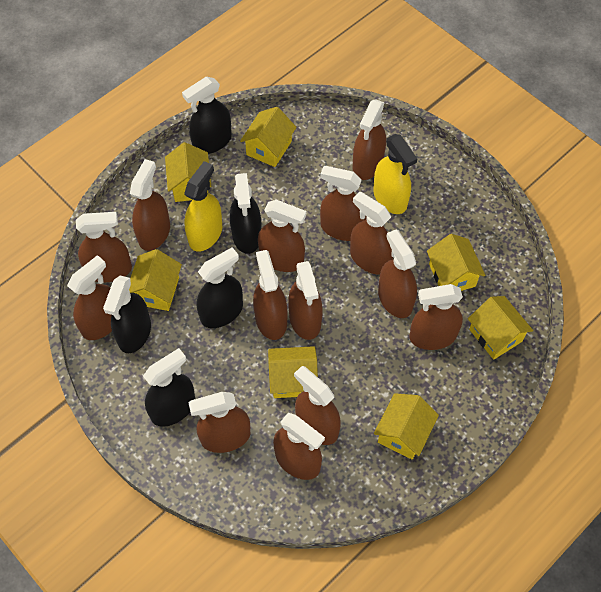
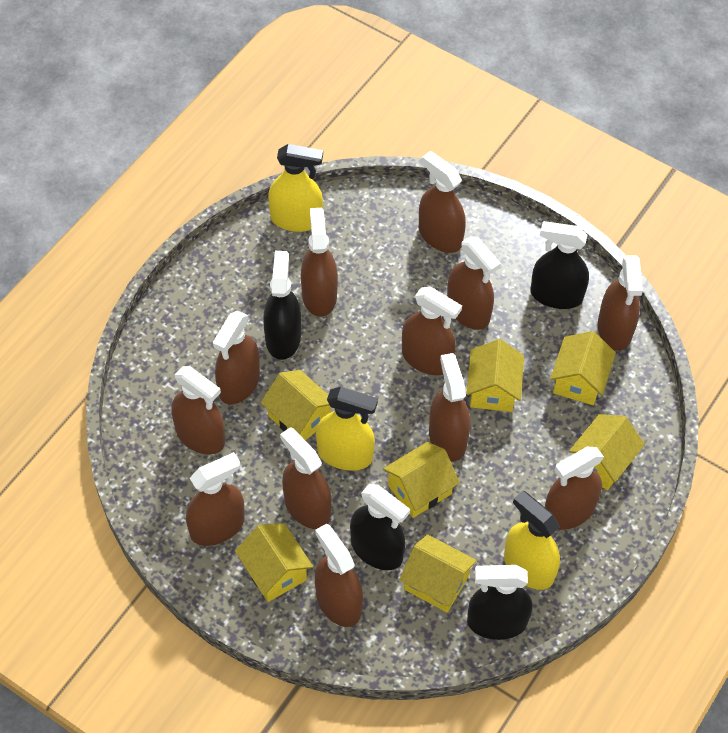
black spray bottle: 5 -> 4
brown spray bottle: 14 -> 12
yellow spray bottle: 2 -> 3

